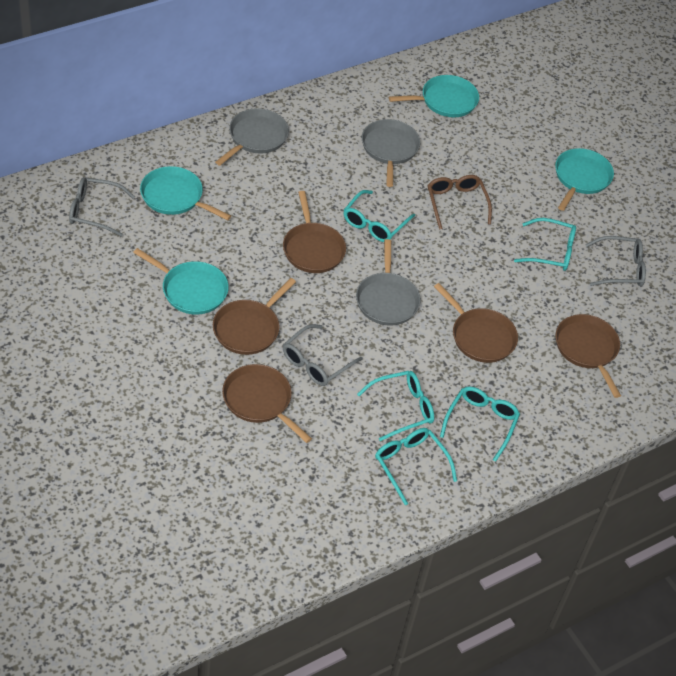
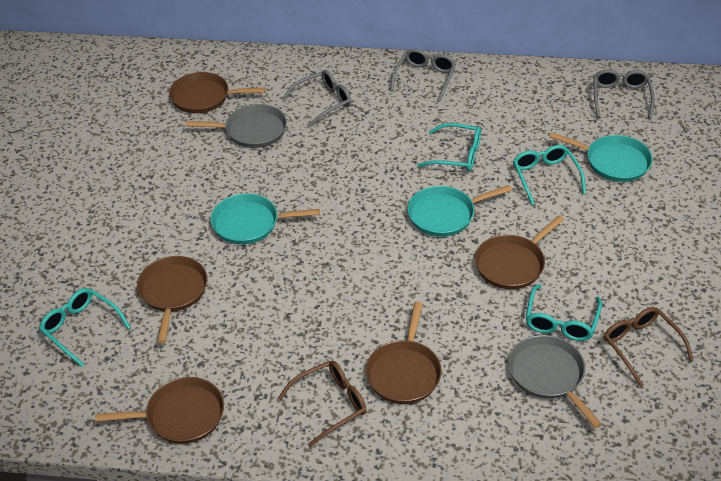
brown glasses: 1 -> 2
grey pan: 3 -> 2
turquoise glasses: 5 -> 4
turquoise pan: 4 -> 3

